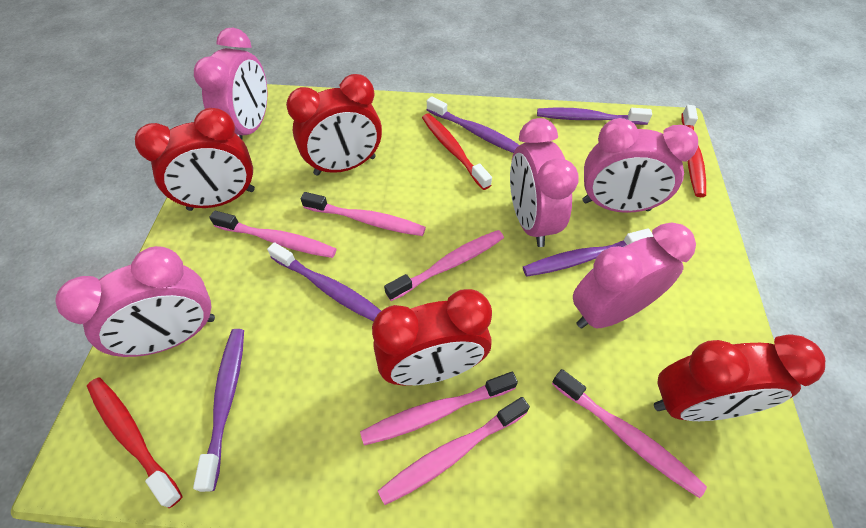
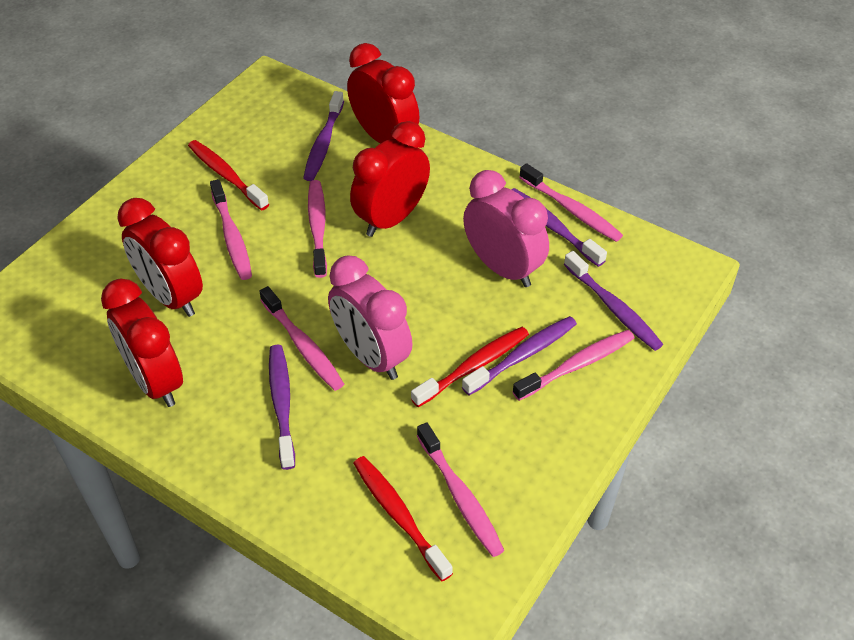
pink clock: 5 -> 2

